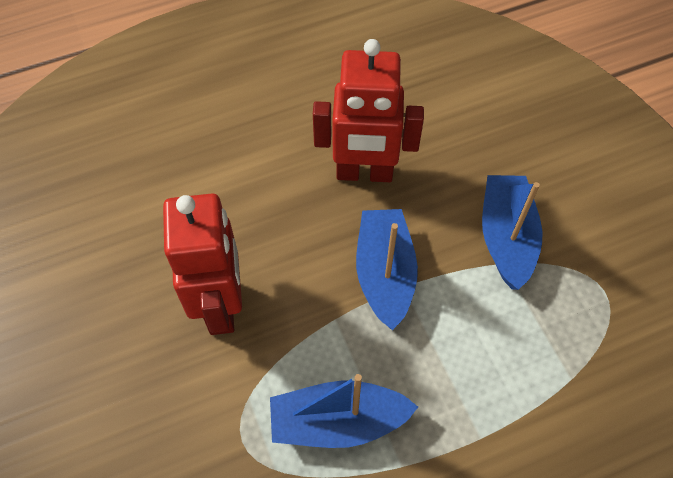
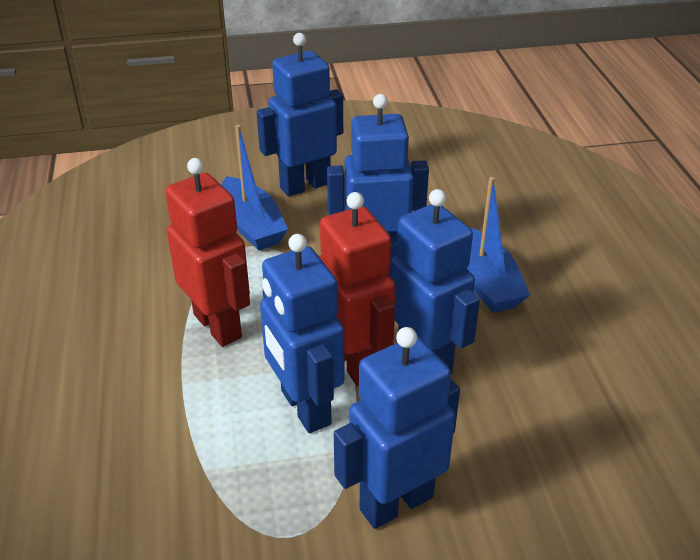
blue boat: 3 -> 2
blue robot: 0 -> 5

